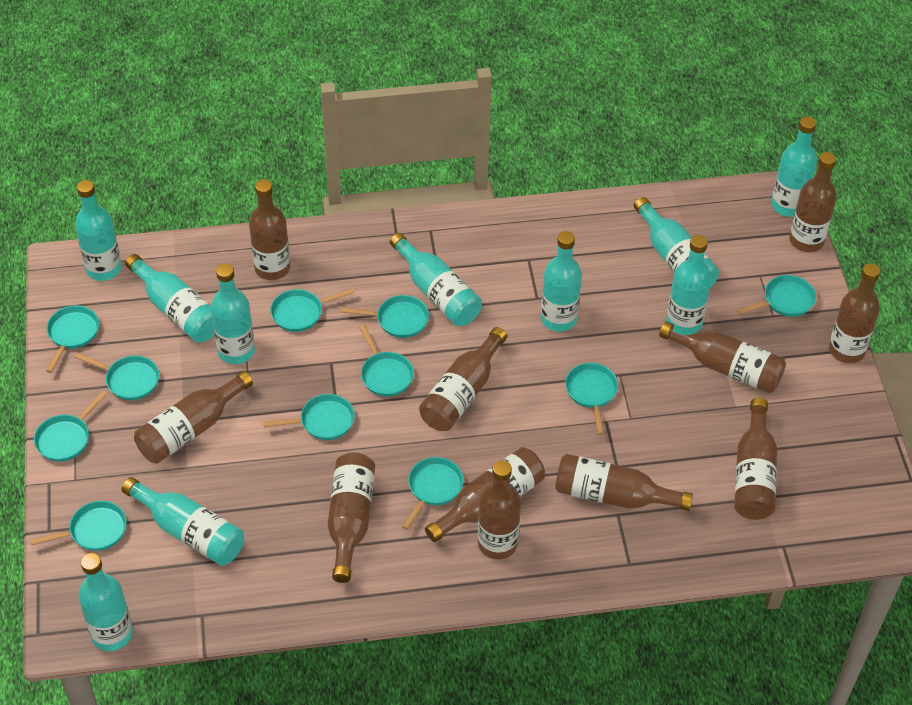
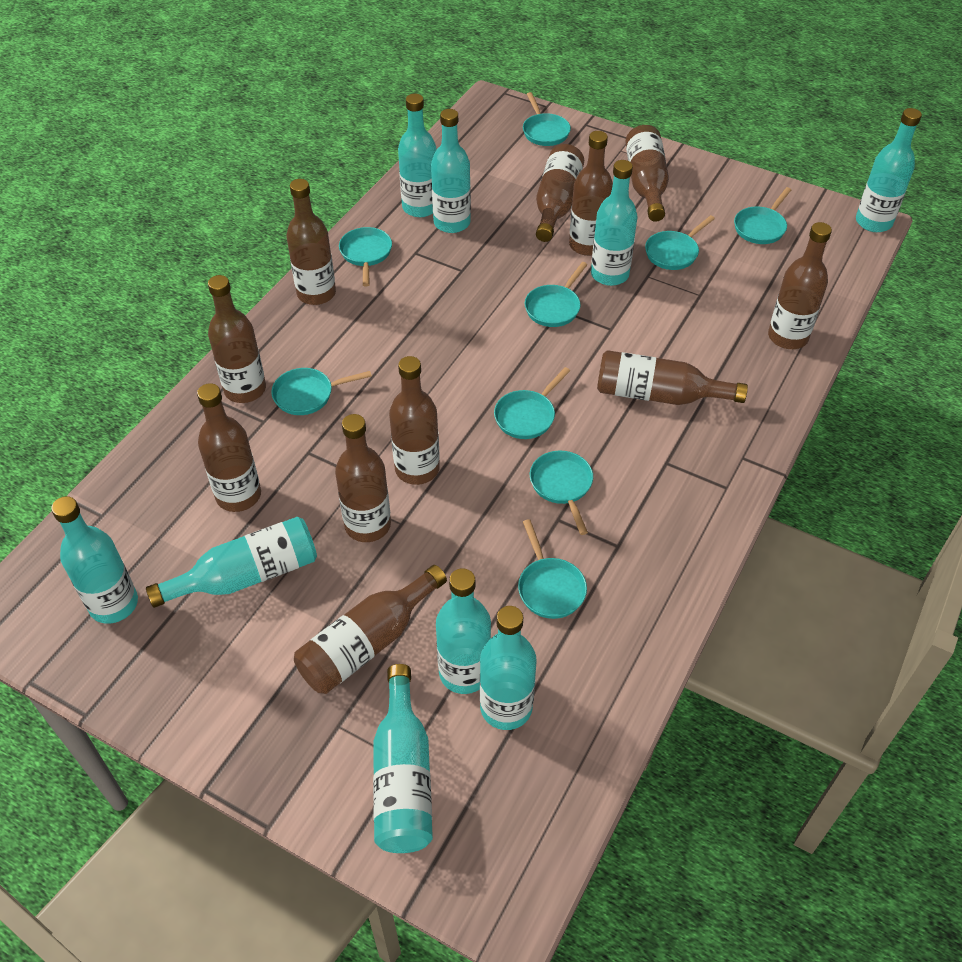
turquoise bottle: 10 -> 9
turquoise pan: 11 -> 9

